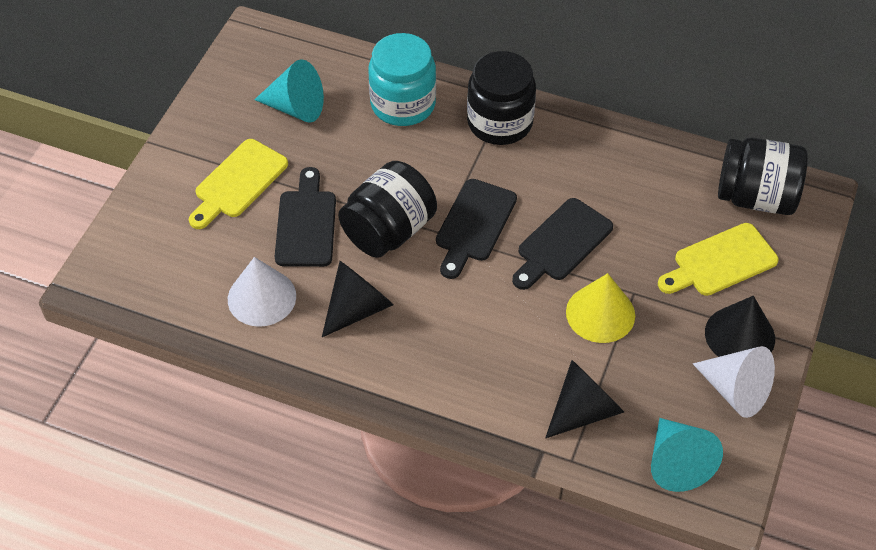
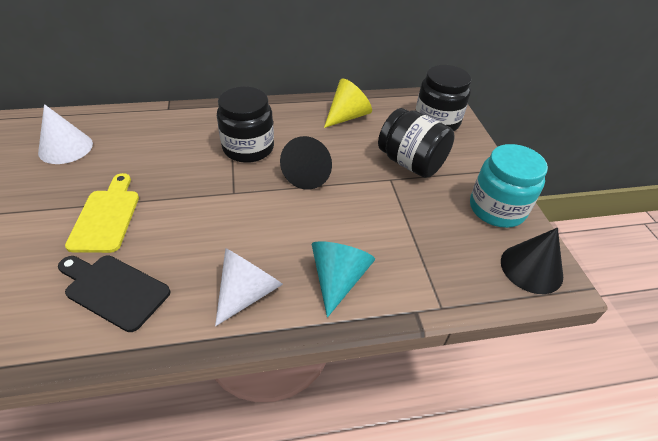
black cone: 3 -> 2
black cutting board: 3 -> 1
turquoise cone: 2 -> 1
yellow cutting board: 2 -> 1

